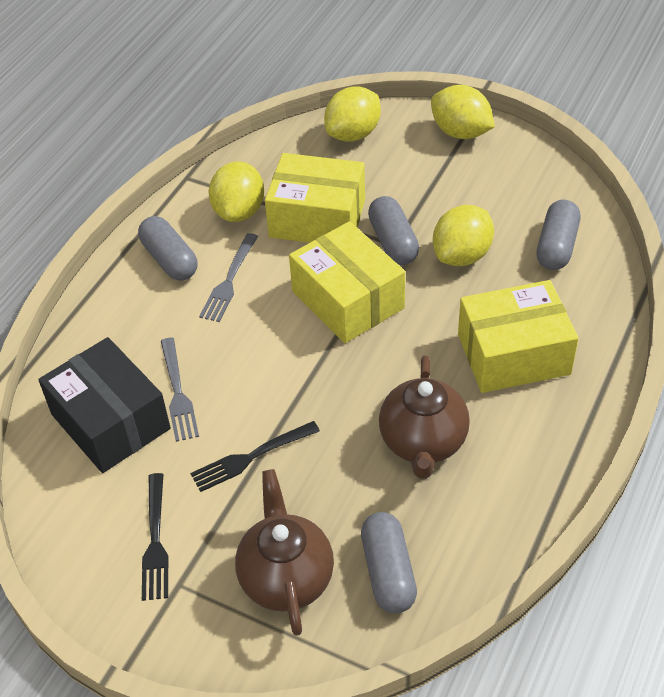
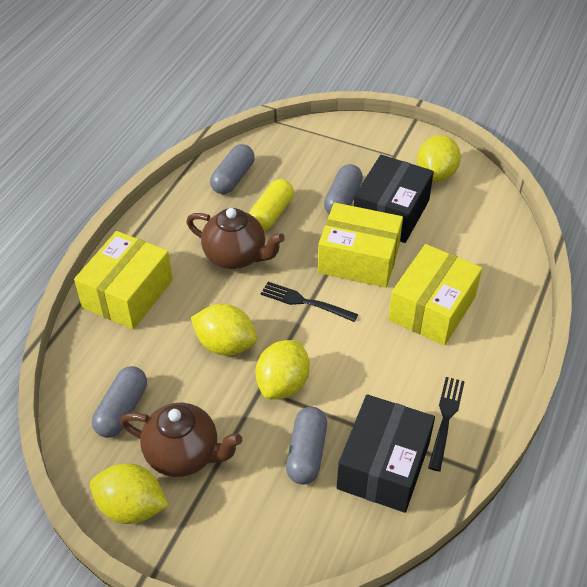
black box: 1 -> 2
grey fork: 2 -> 0
yellow capsule: 0 -> 1

